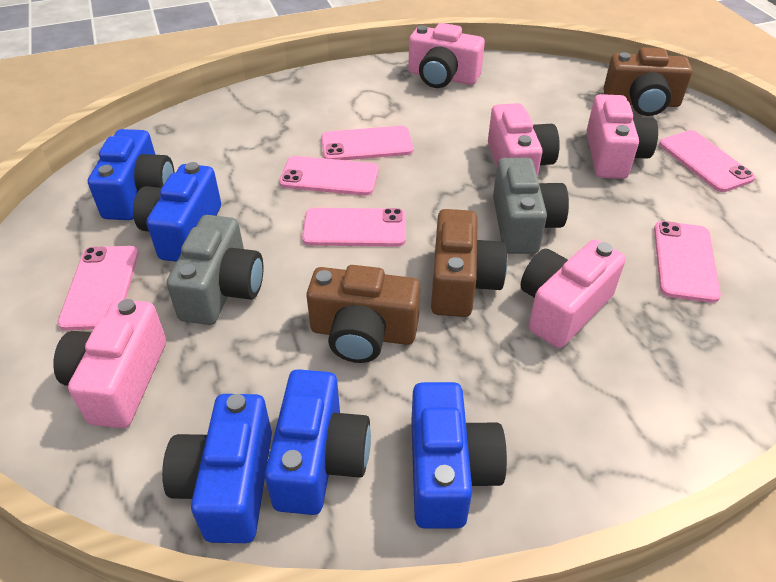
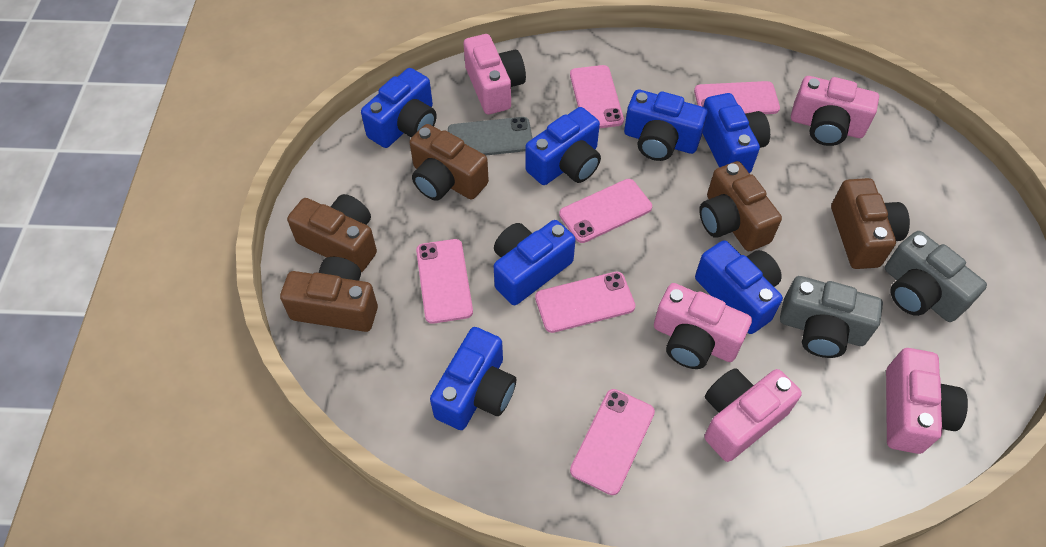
blue camera: 5 -> 7
brown camera: 3 -> 5
grey phone: 0 -> 1

